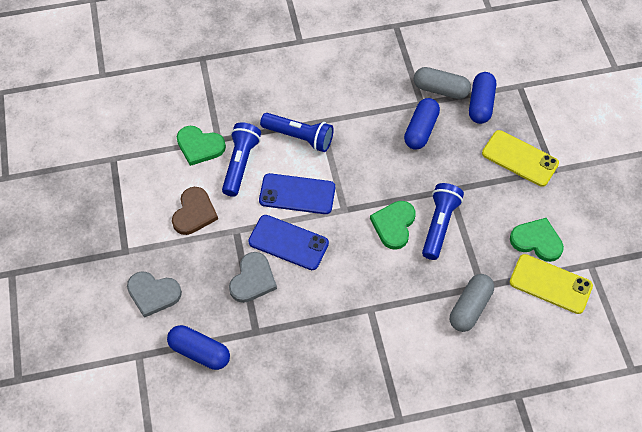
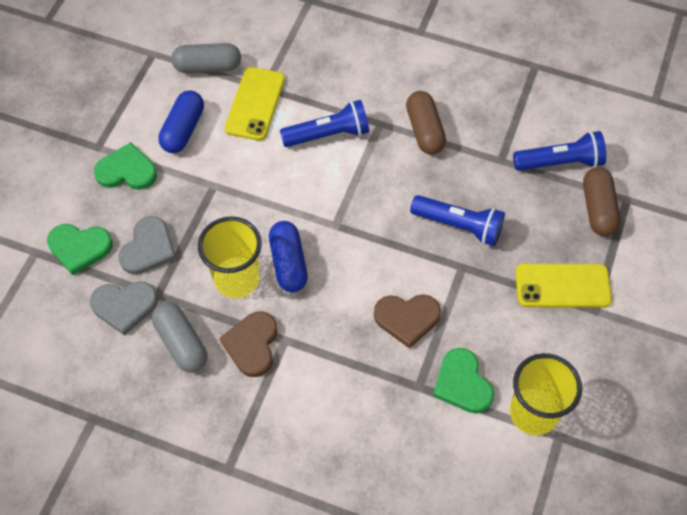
blue capsule: 3 -> 2
blue phone: 2 -> 0
brown capsule: 0 -> 2
brown heart: 1 -> 2
yellow cup: 0 -> 2

